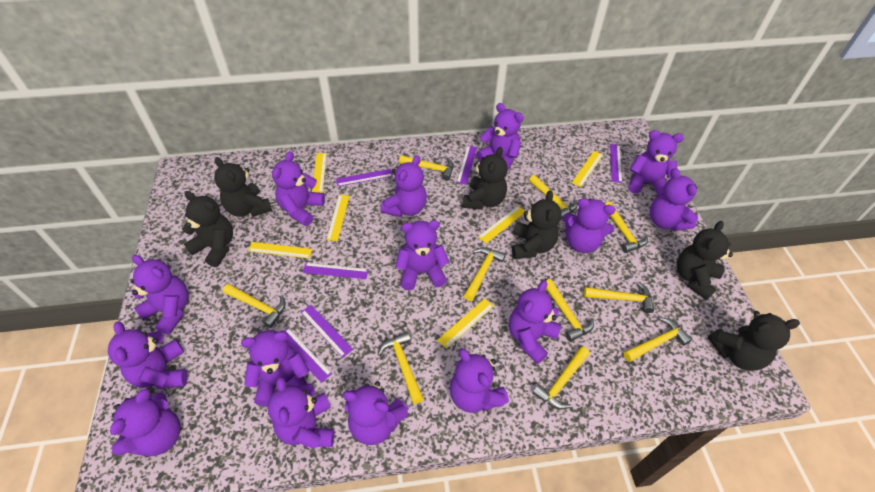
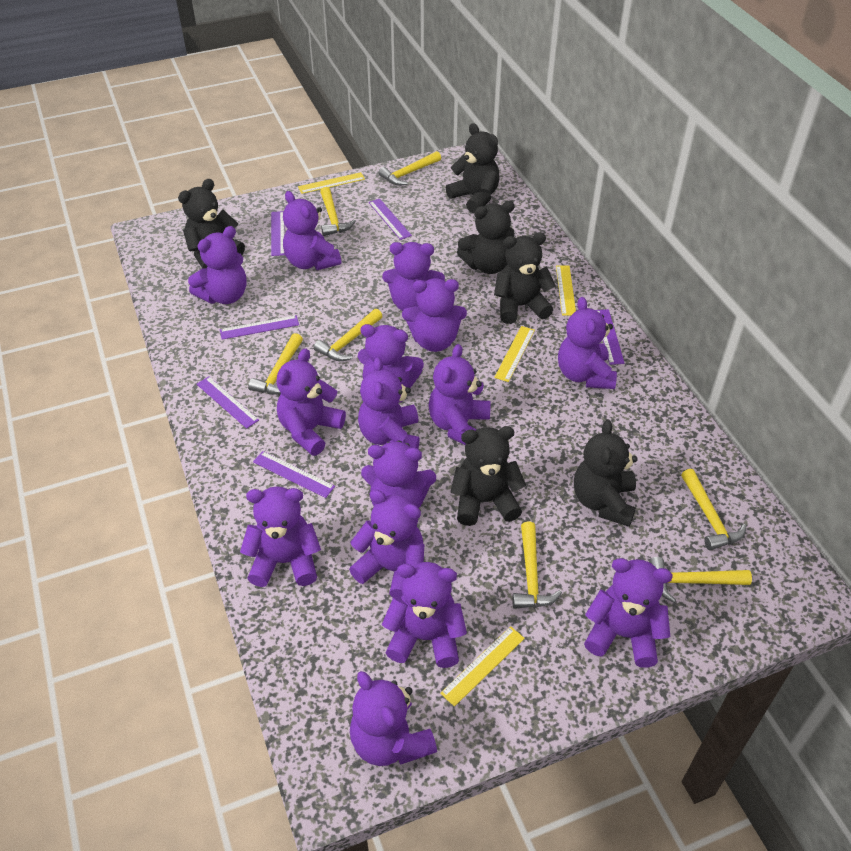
yellow hammer: 10 -> 7
yellow ruler: 6 -> 4

